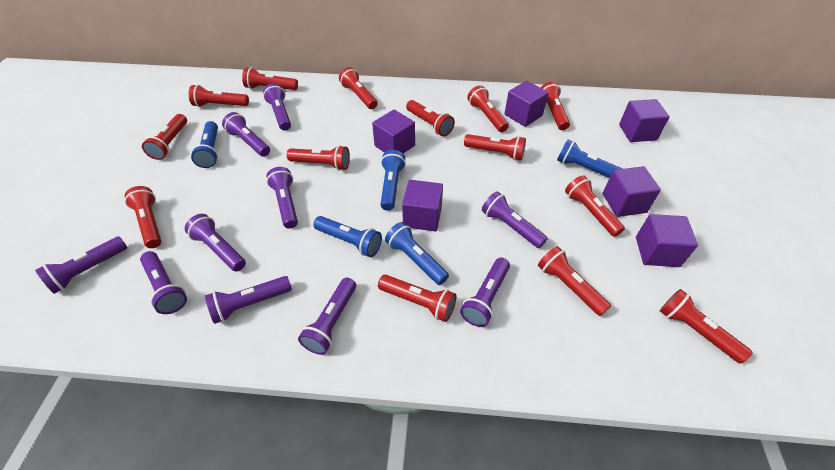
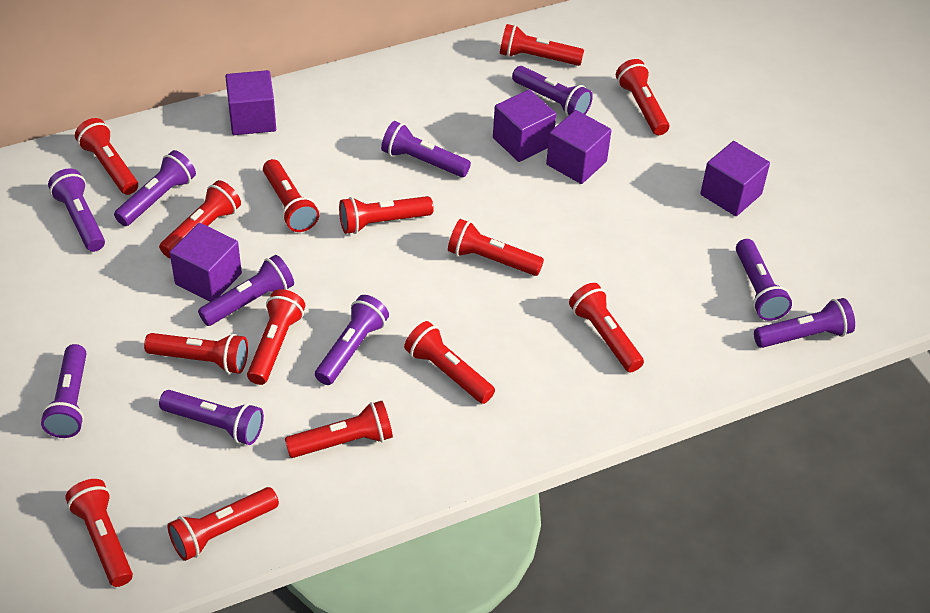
blue flashlight: 5 -> 0
purple cube: 6 -> 5

